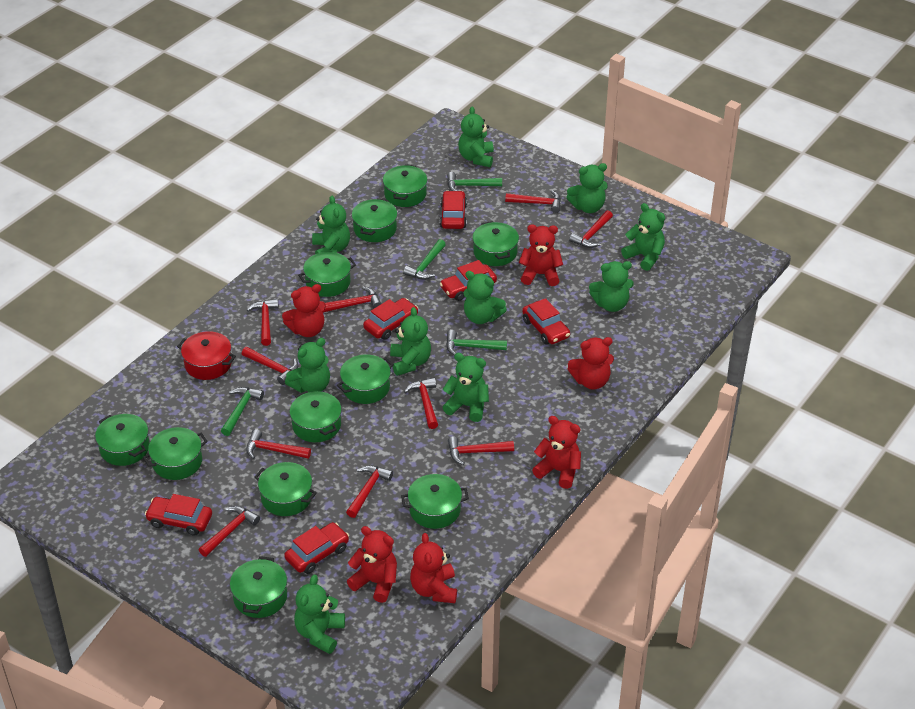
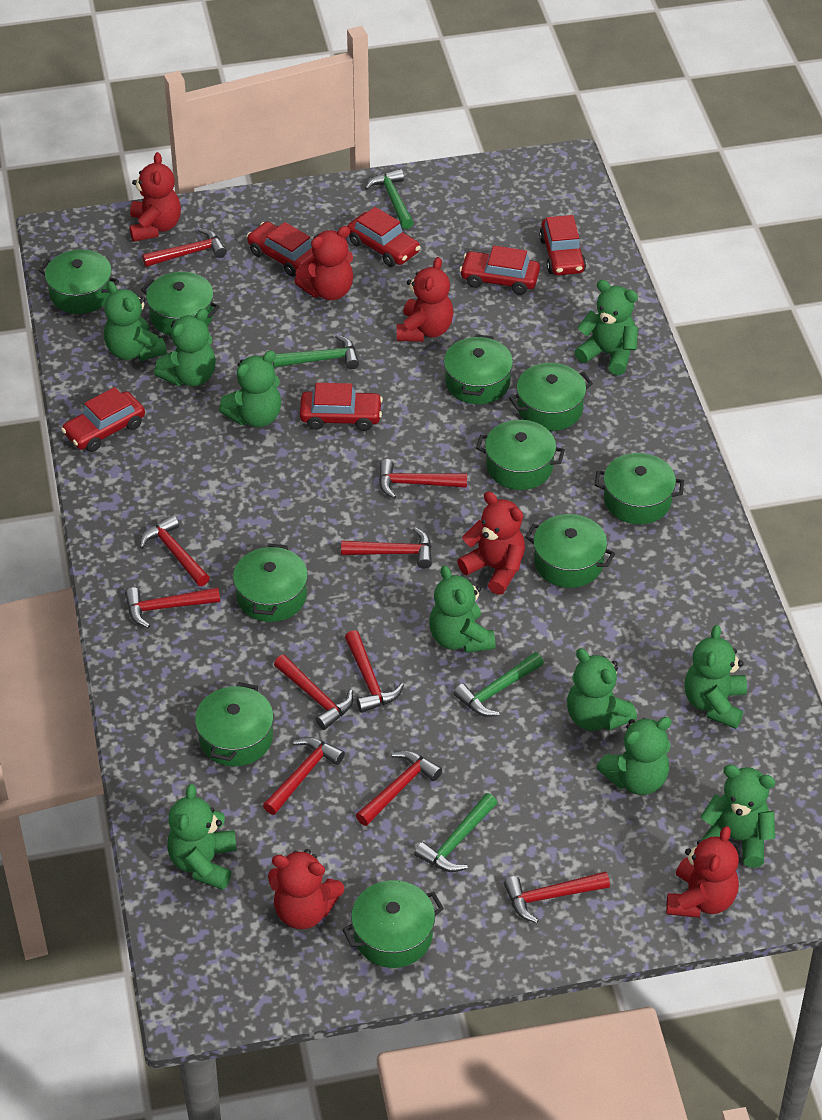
green pot: 11 -> 10
red pot: 1 -> 0

